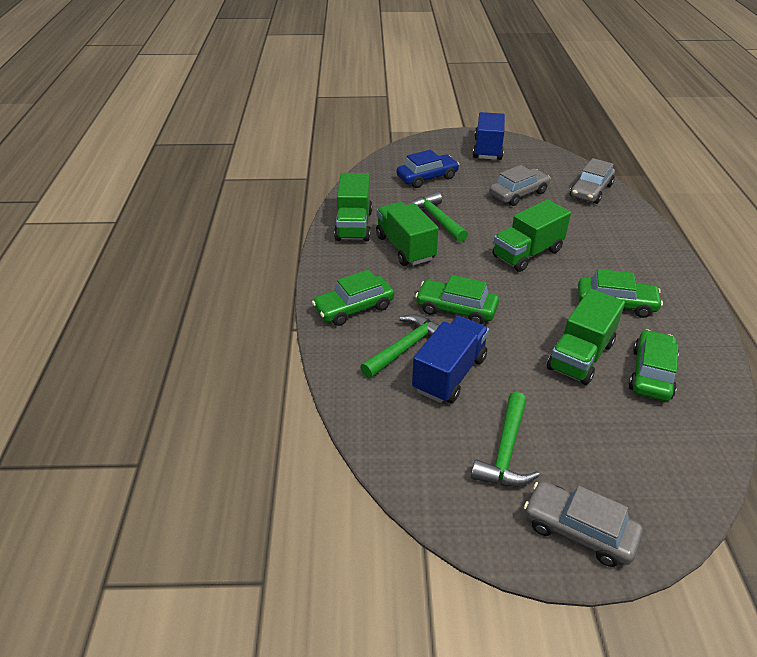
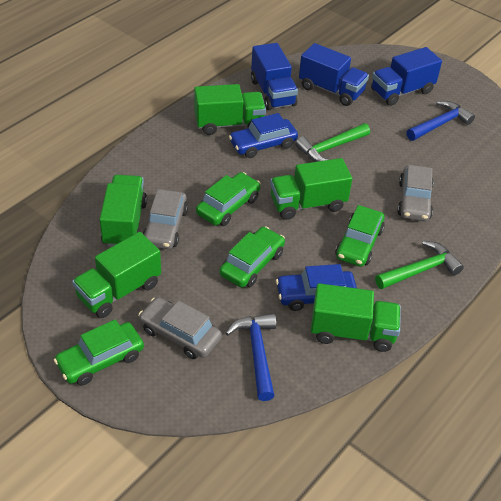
blue car: 1 -> 2
blue hammer: 0 -> 2
blue truck: 2 -> 3
green hammer: 3 -> 2
green truck: 4 -> 5

